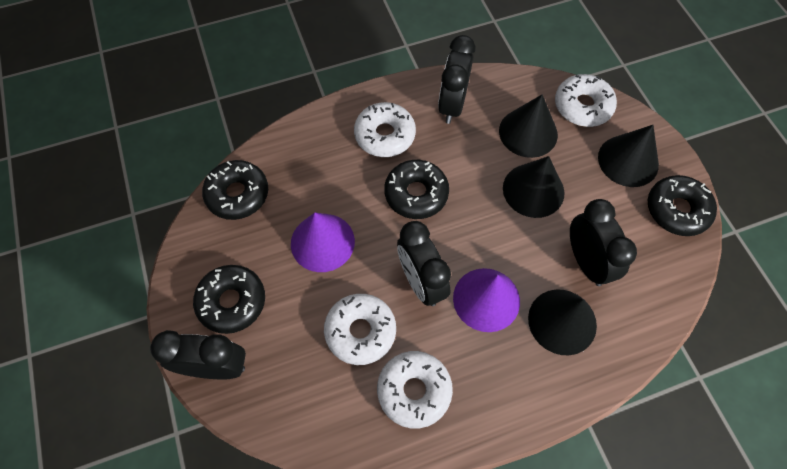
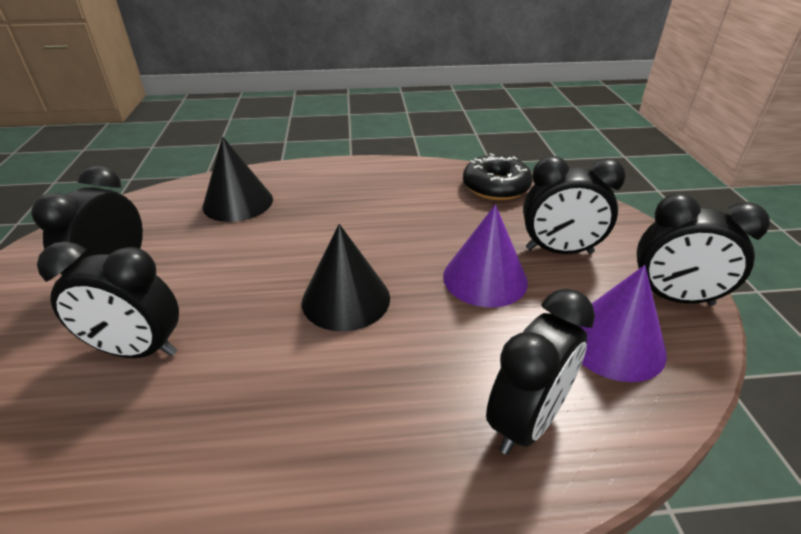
black clock: 4 -> 5
black cone: 4 -> 2
black donut: 4 -> 1
white donut: 4 -> 0

